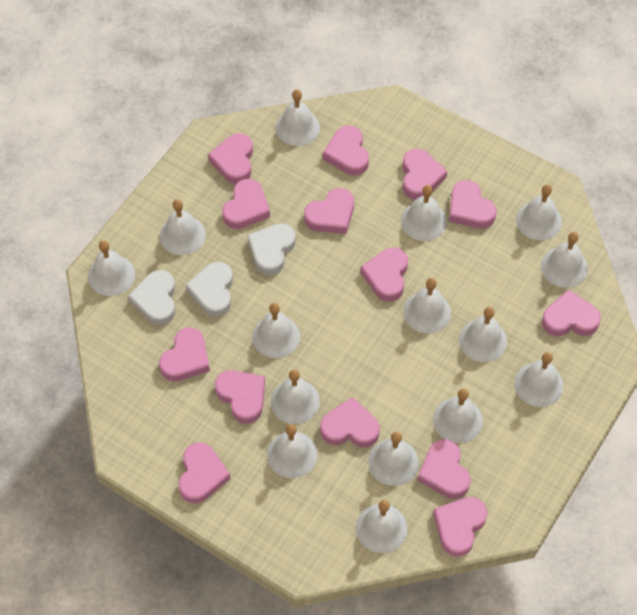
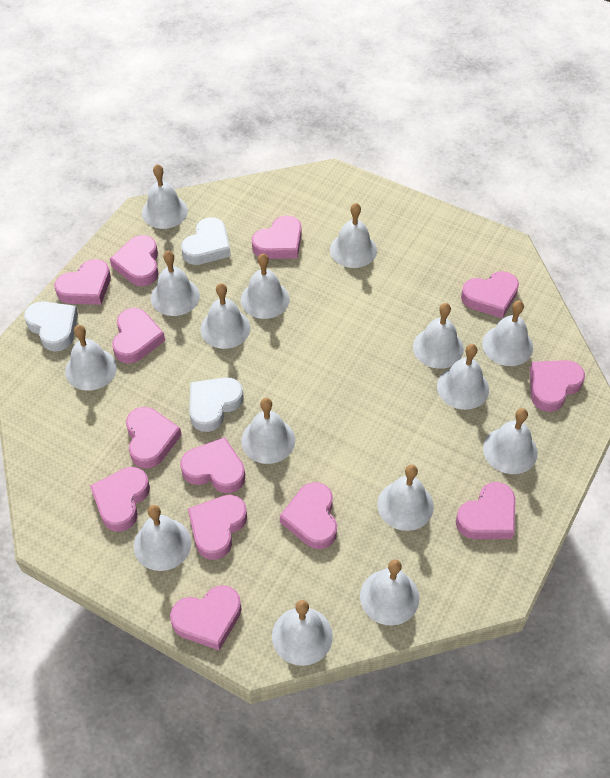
pink heart: 14 -> 13

